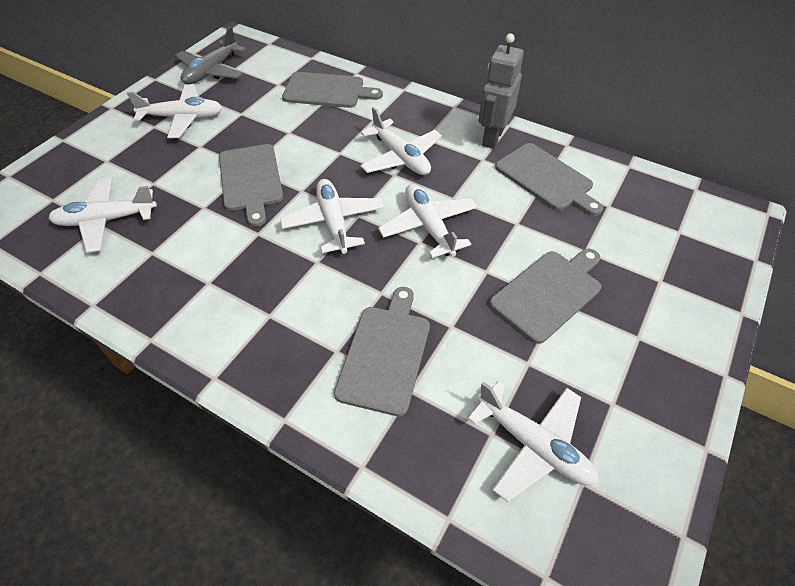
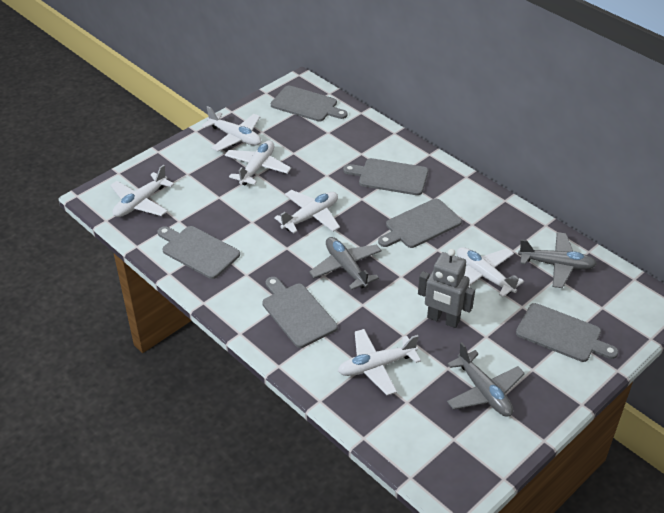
grey cutting board: 5 -> 6
grey plane: 1 -> 3

